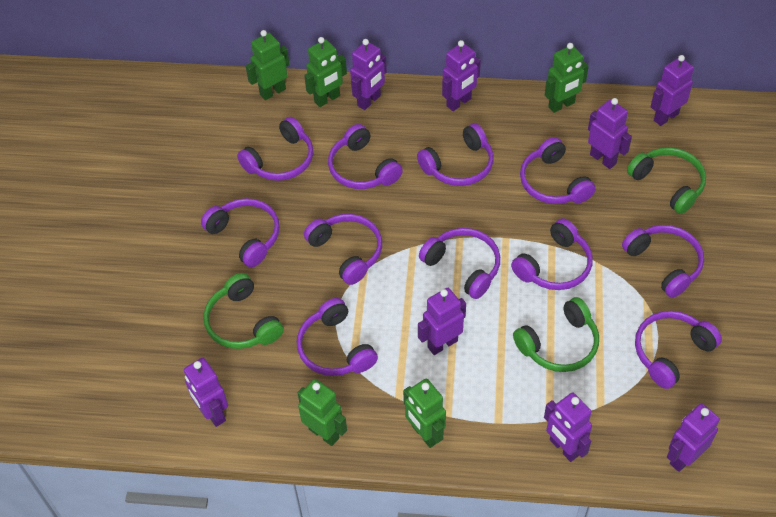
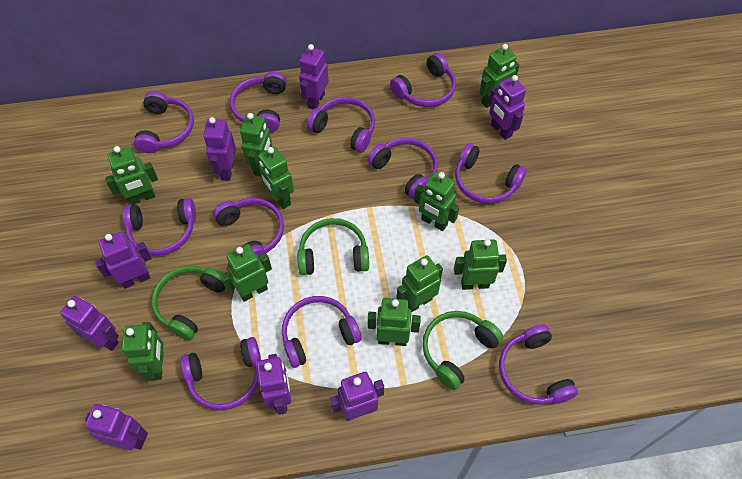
green robot: 5 -> 10

